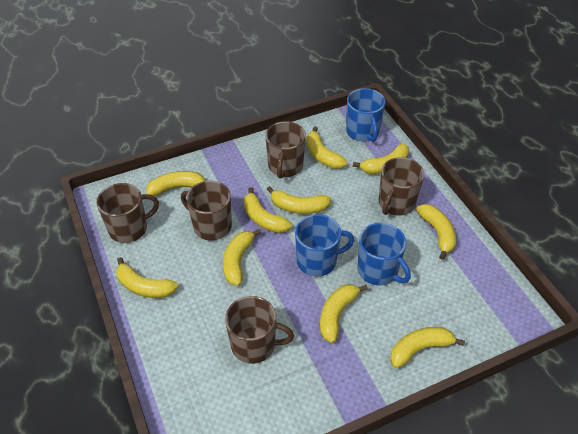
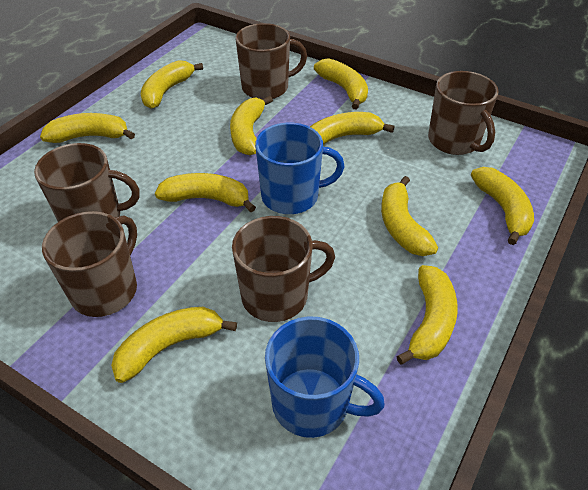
blue mug: 3 -> 2

